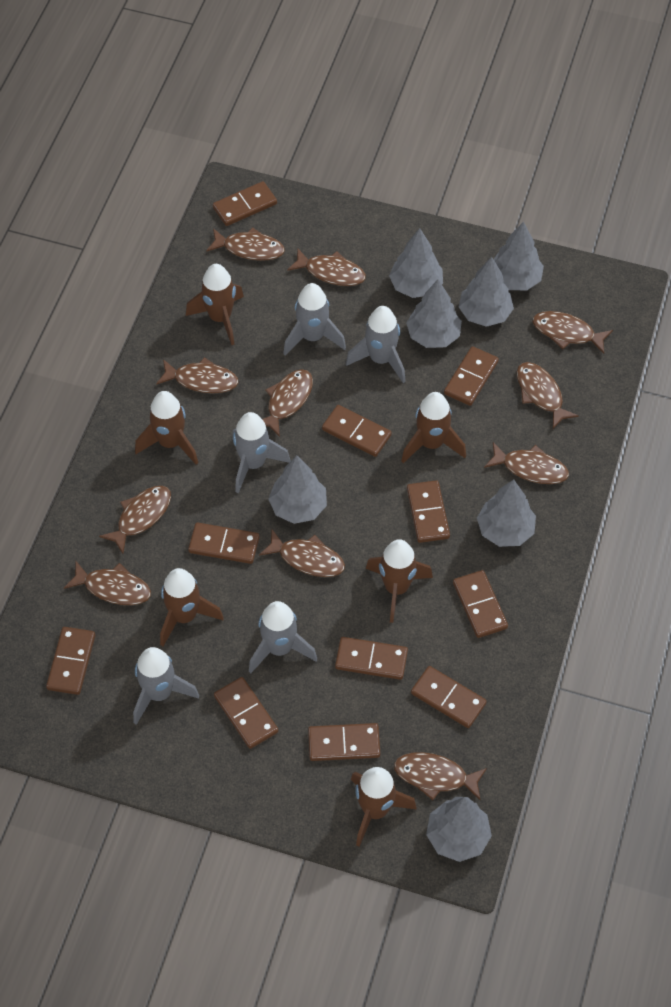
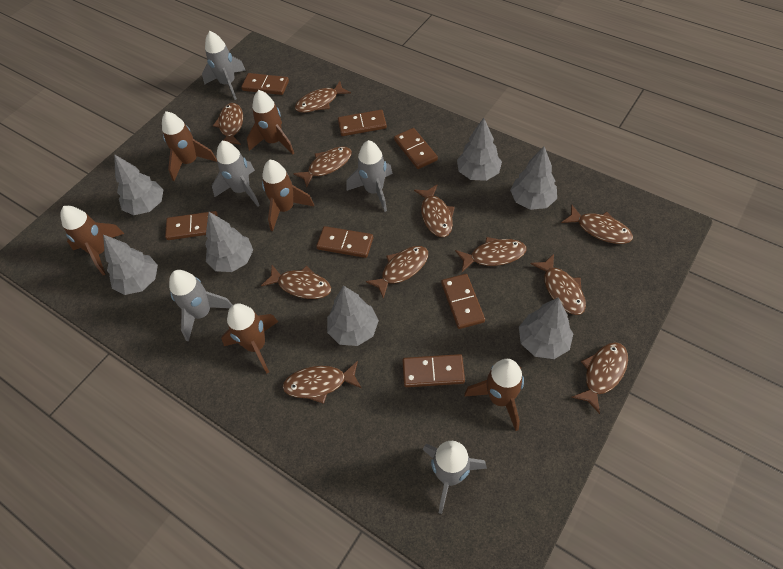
brown domino: 11 -> 7

